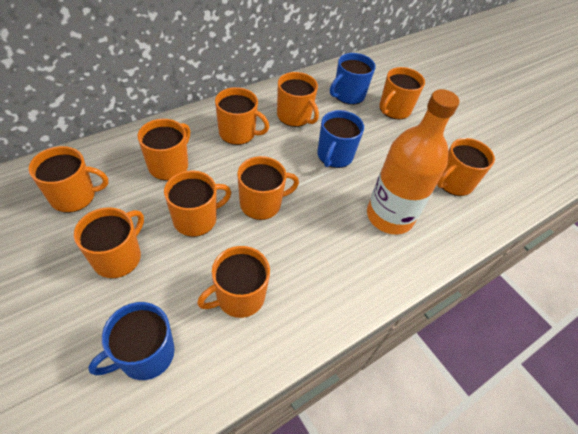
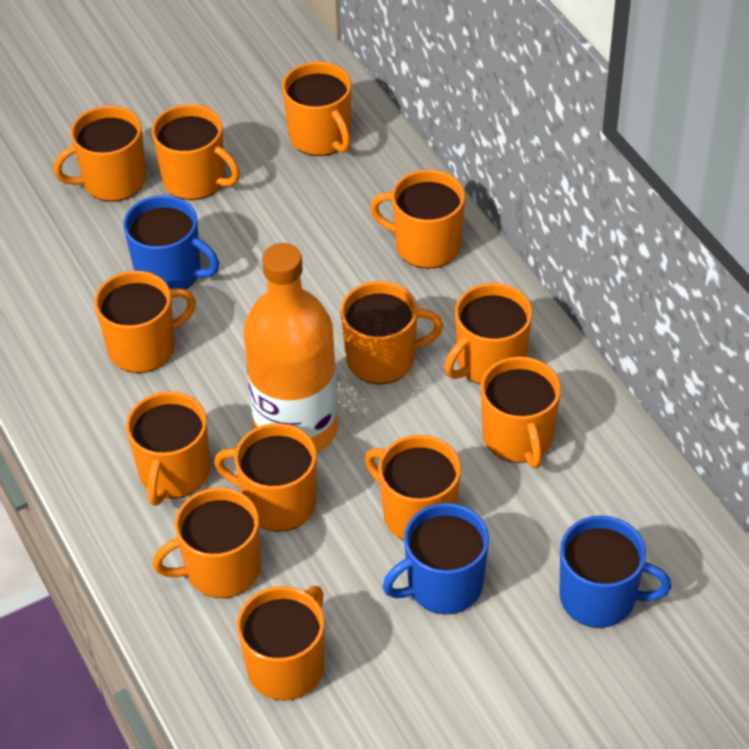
orange mug: 10 -> 13

